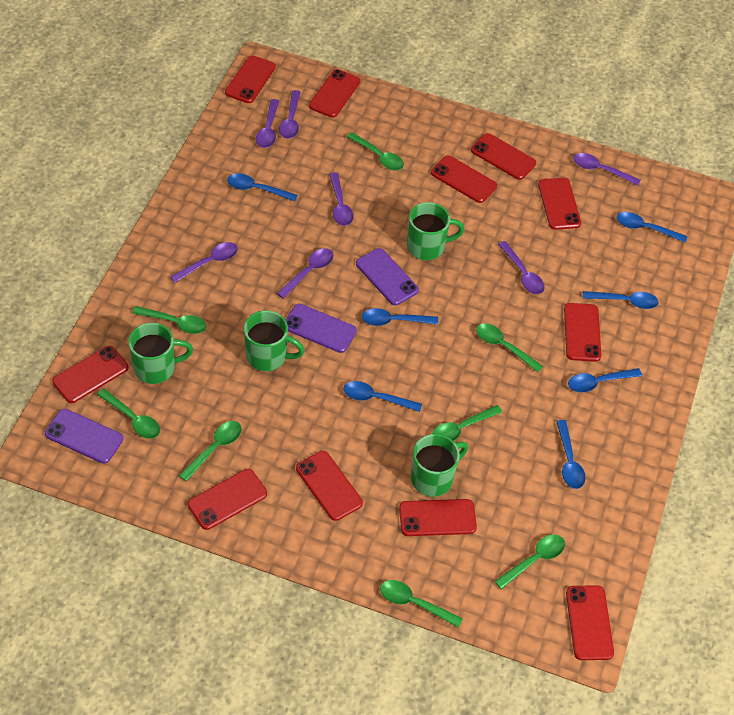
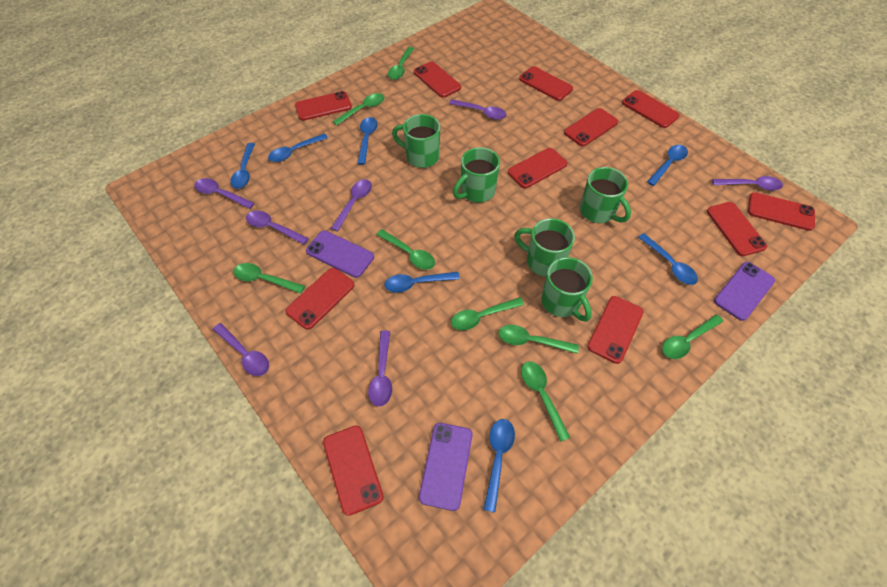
green mug: 4 -> 5

